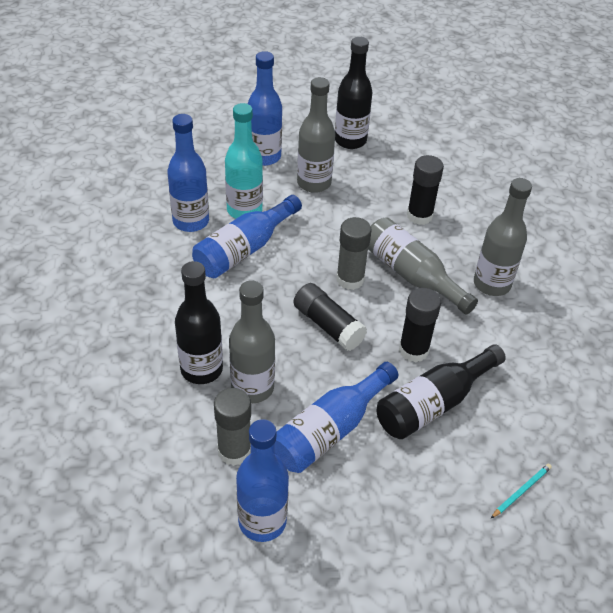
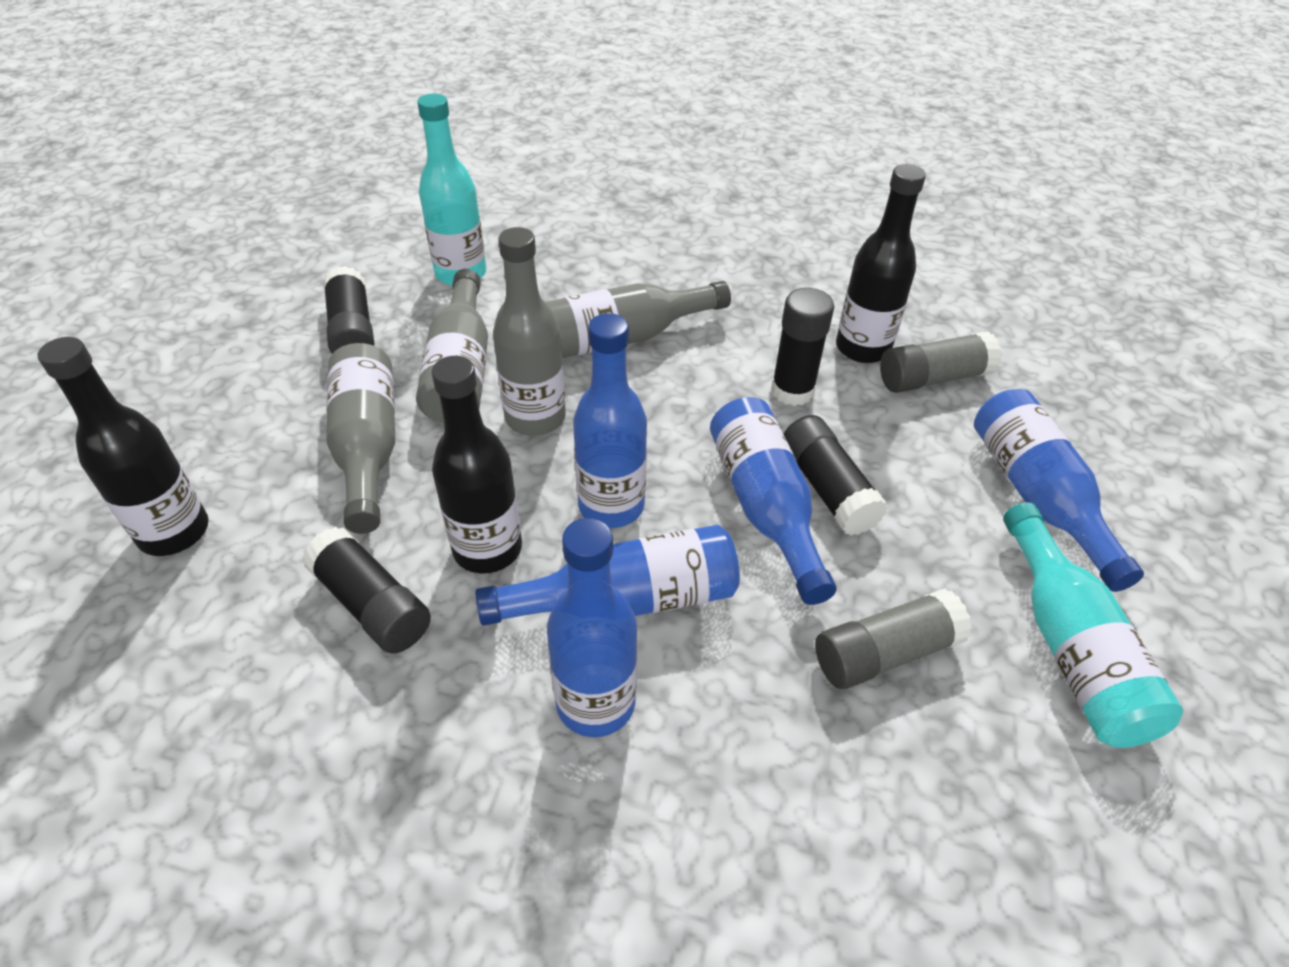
black glue stick: 3 -> 4
turquoise bottle: 1 -> 2
turquoise pencil: 1 -> 0

